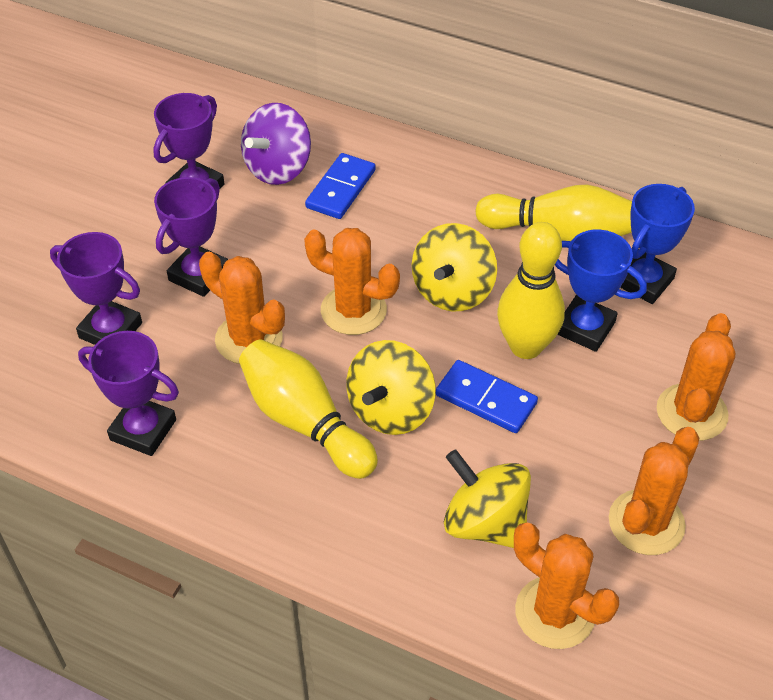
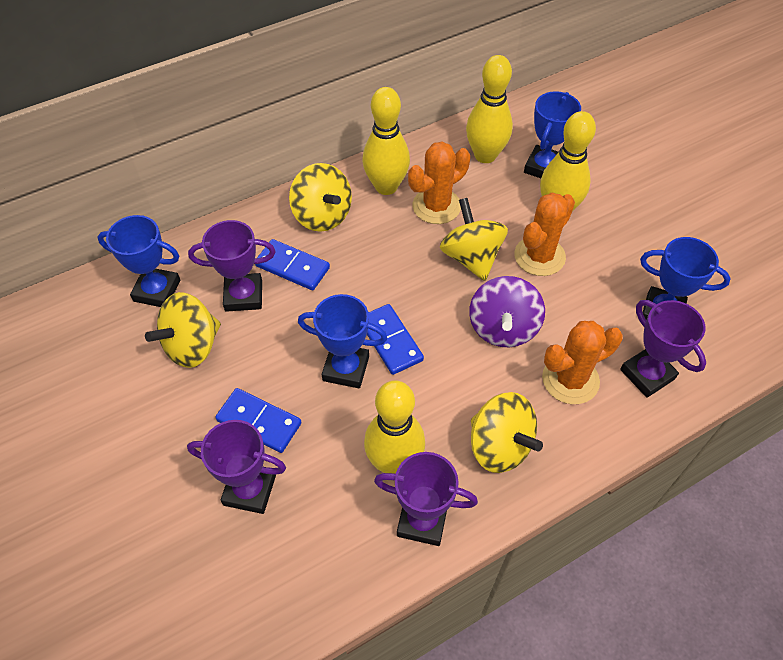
blue domino: 2 -> 3
blue trophy: 2 -> 4
orange cactus: 5 -> 3
yellow bowling pin: 3 -> 4
yellow spinning top: 3 -> 4

